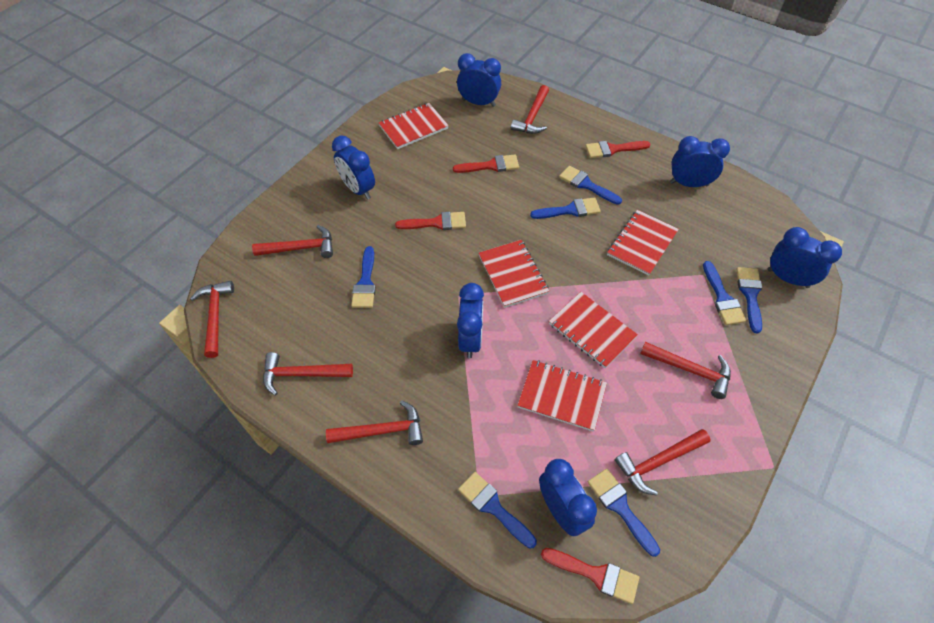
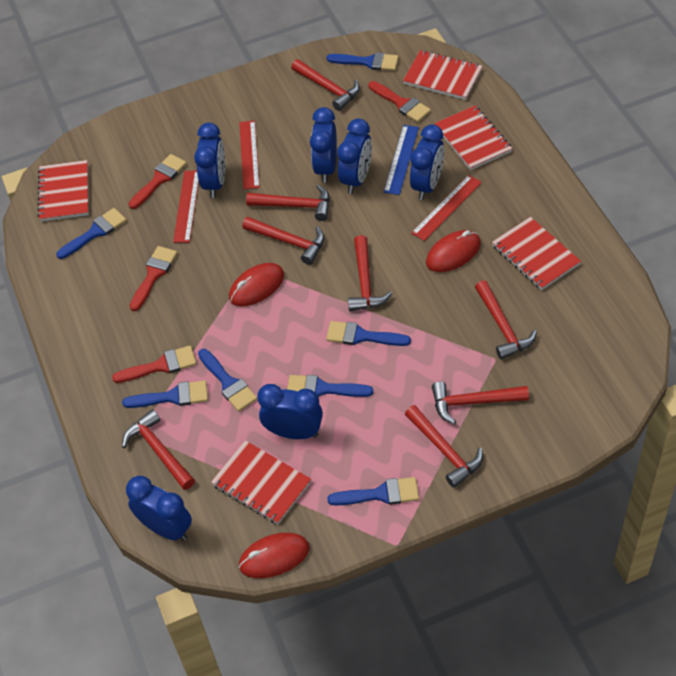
blue ruler: 0 -> 1
red hammer: 7 -> 8
red mouse: 0 -> 3
red ruler: 0 -> 3

